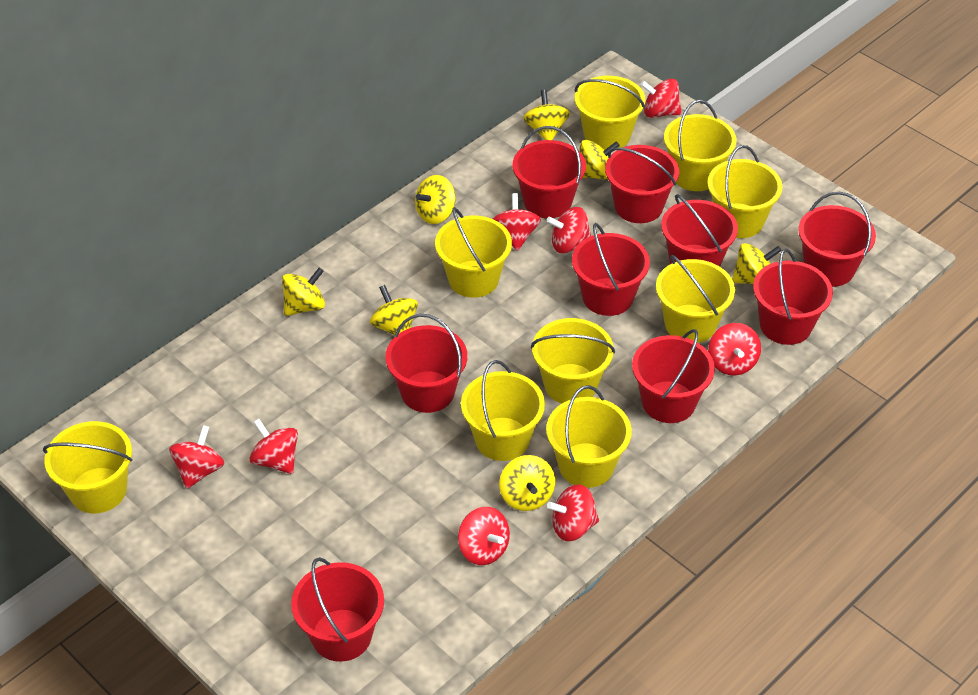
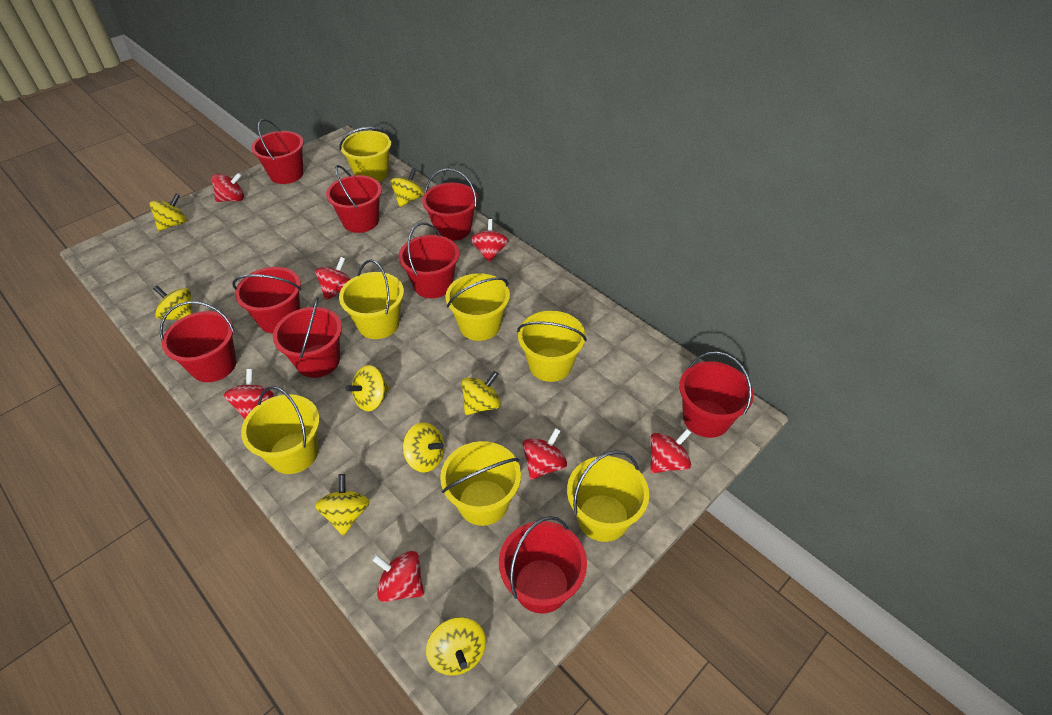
red spinning top: 8 -> 7
yellow bucket: 9 -> 7
yellow spinning top: 7 -> 8

